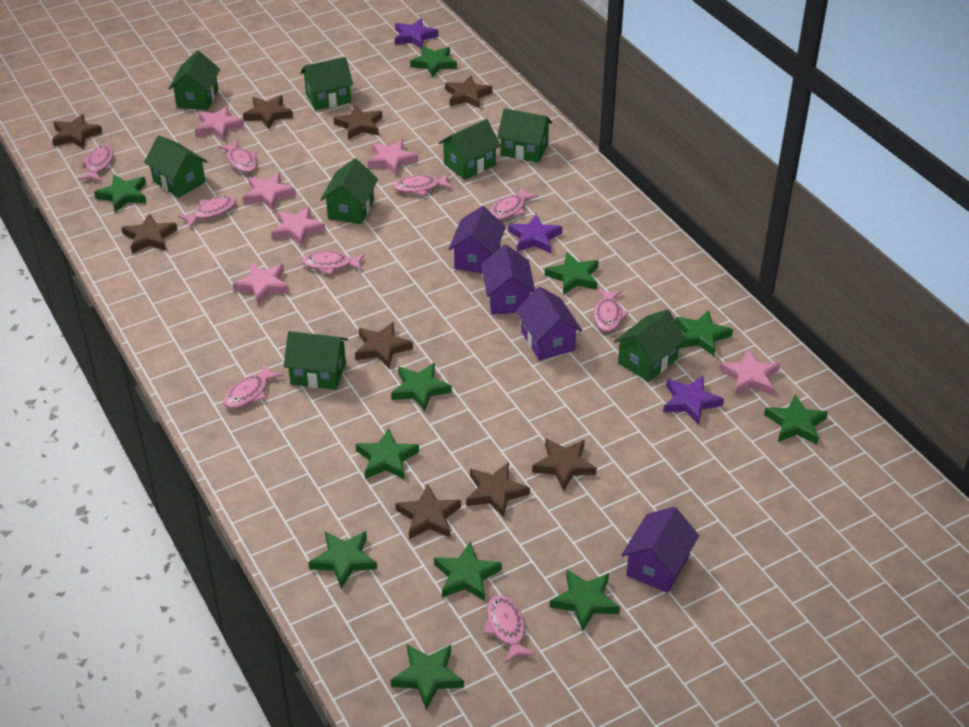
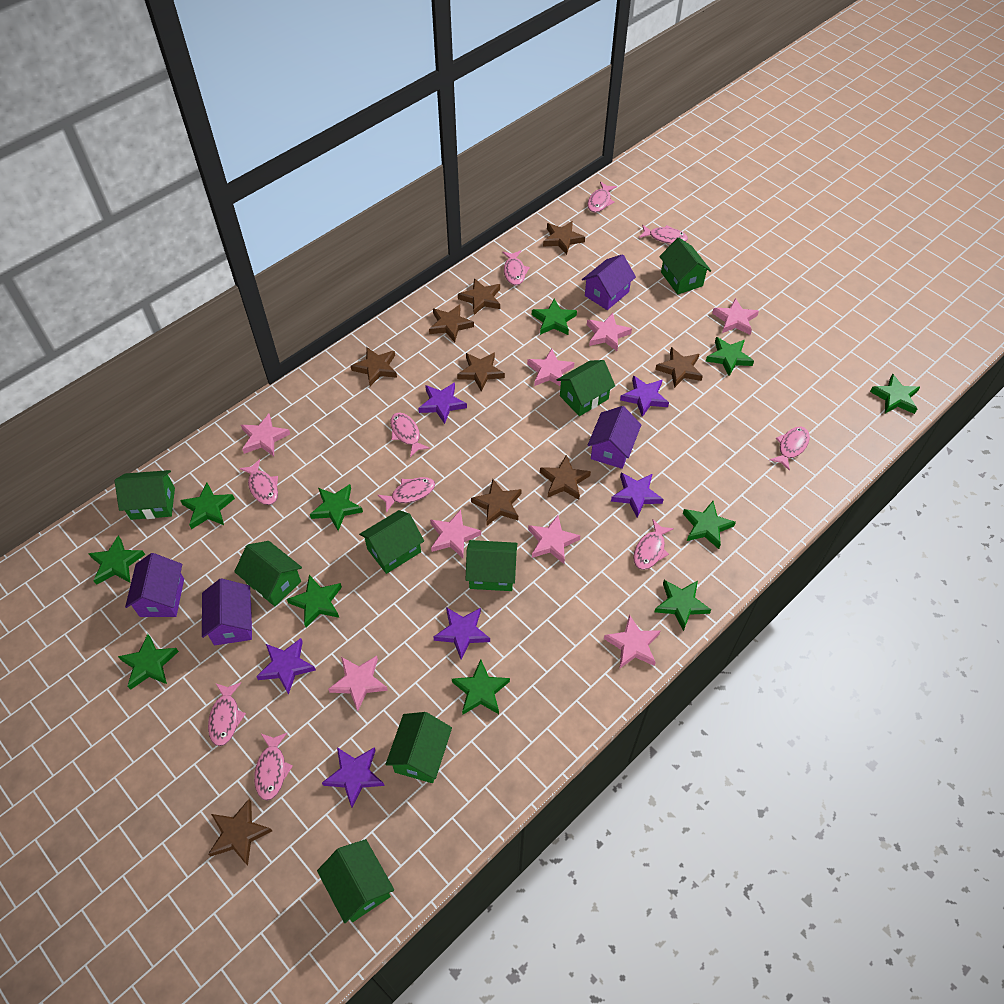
pink fish: 9 -> 10
pink star: 6 -> 8
purple star: 3 -> 6

